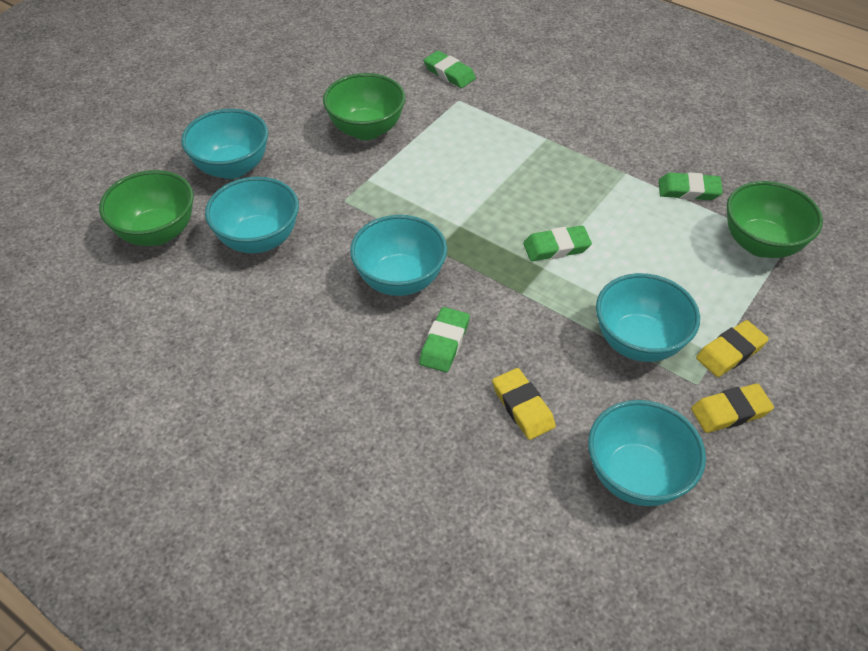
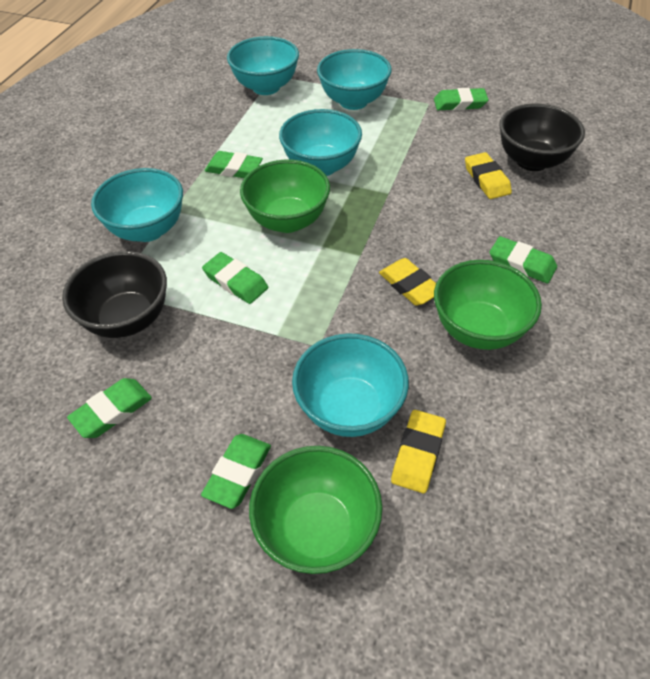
black bowl: 0 -> 2
green eraser: 4 -> 6

